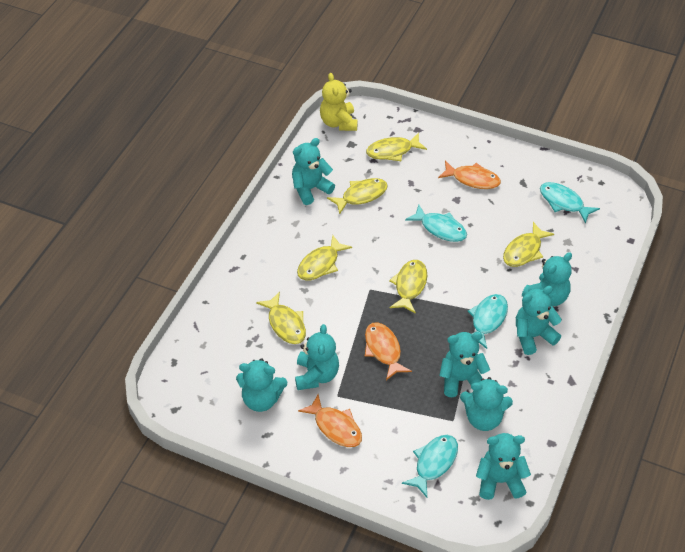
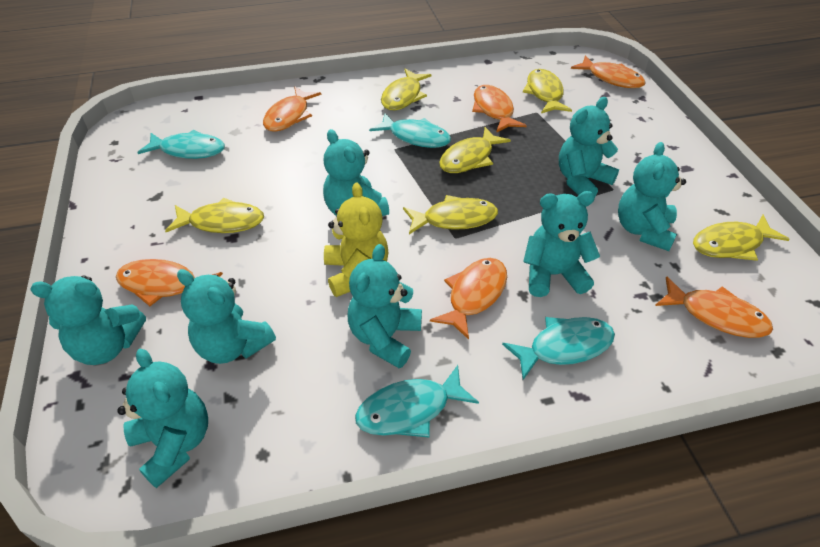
orange fish: 3 -> 6

